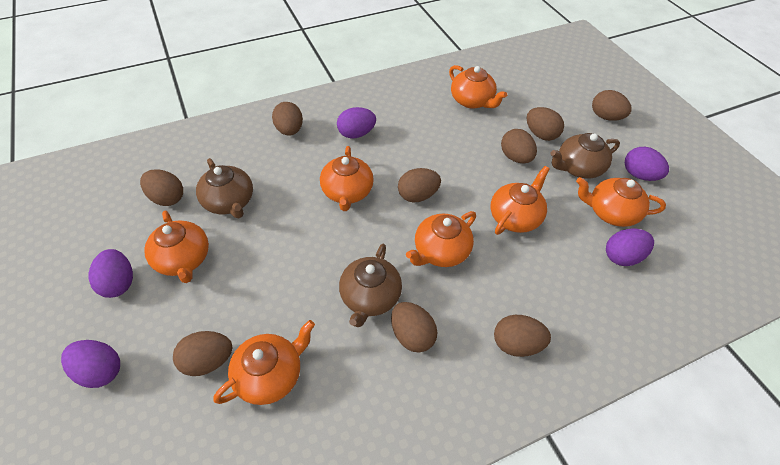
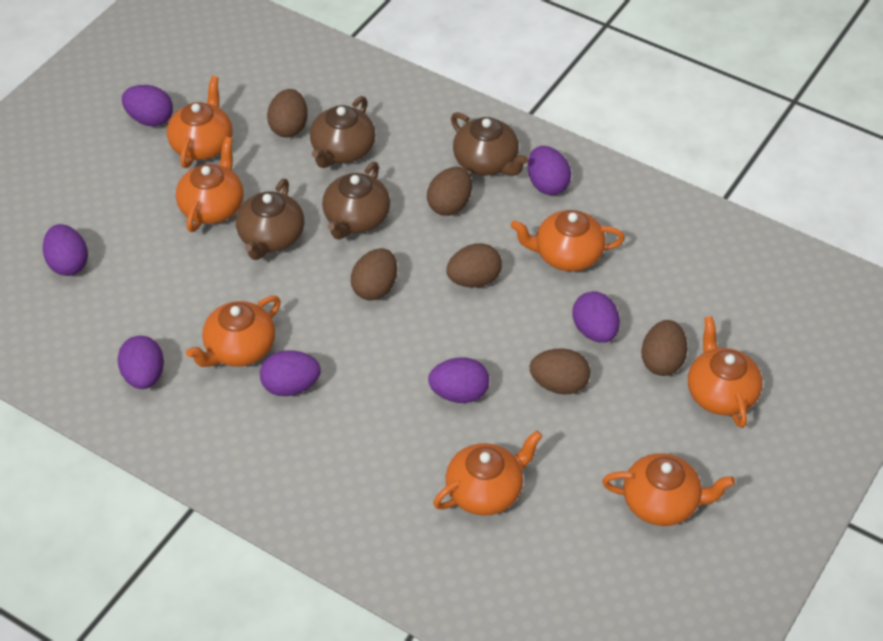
brown egg: 9 -> 6
brown teapot: 3 -> 4
purple egg: 5 -> 7

